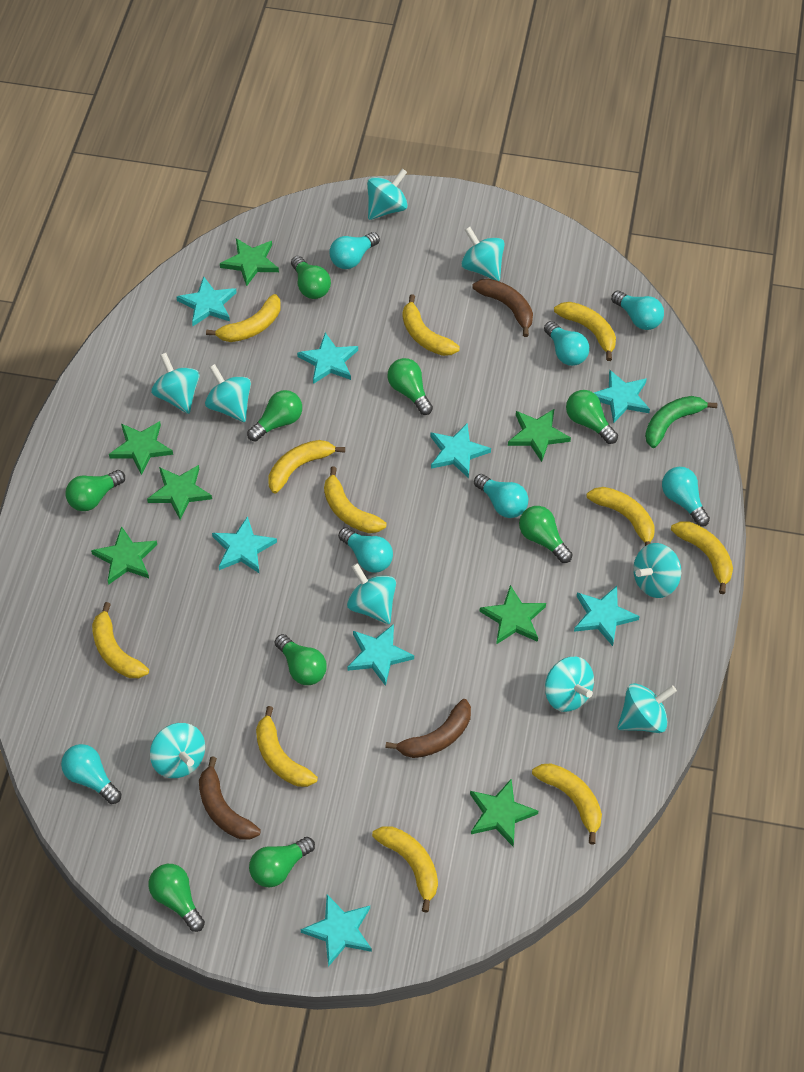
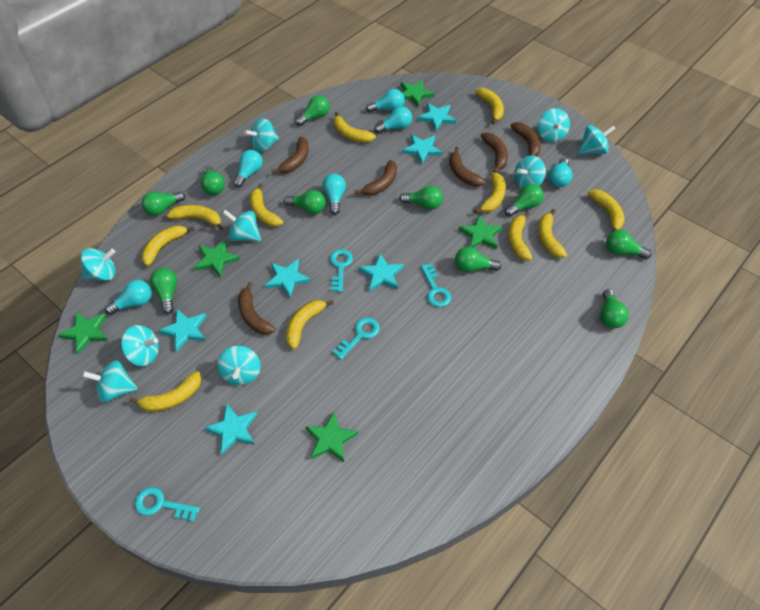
brown banana: 3 -> 6
green banana: 1 -> 0
green light bulb: 9 -> 10
green star: 7 -> 5
turquoise key: 0 -> 4
turquoise light bulb: 7 -> 6
turquoise star: 8 -> 6

